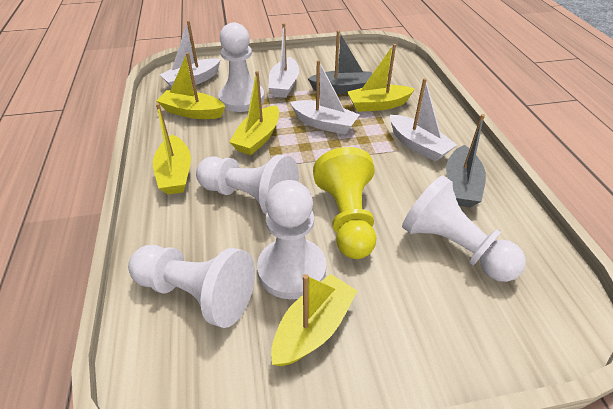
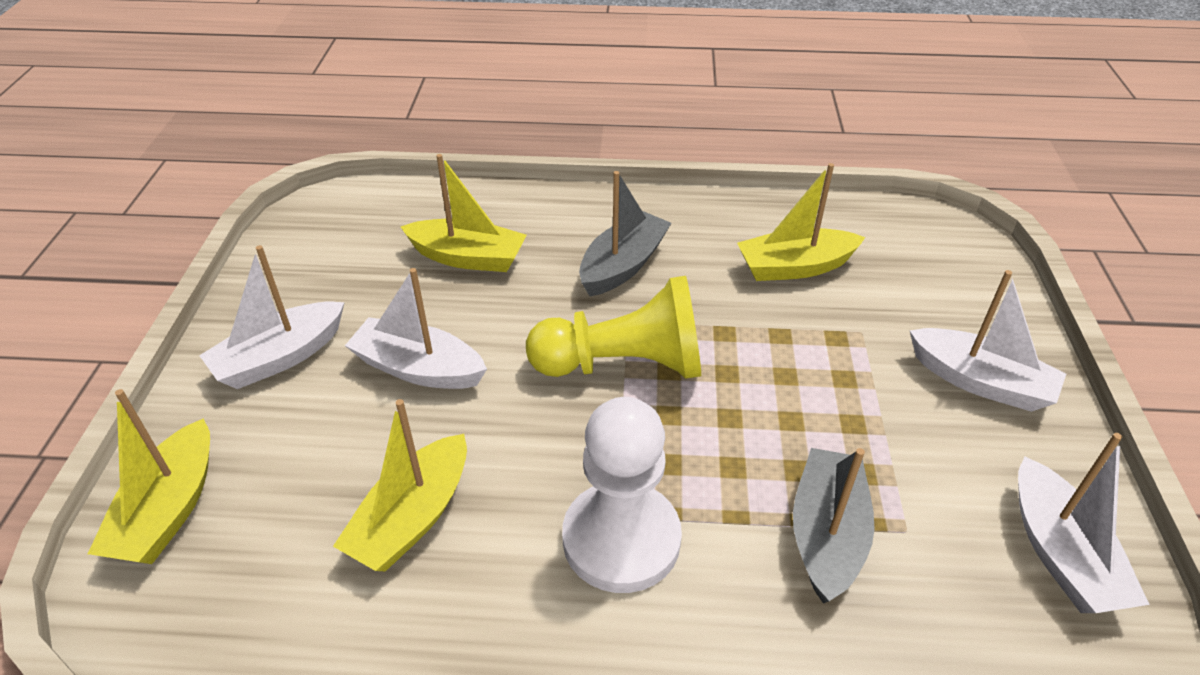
white pawn: 5 -> 1
yellow boat: 5 -> 4

